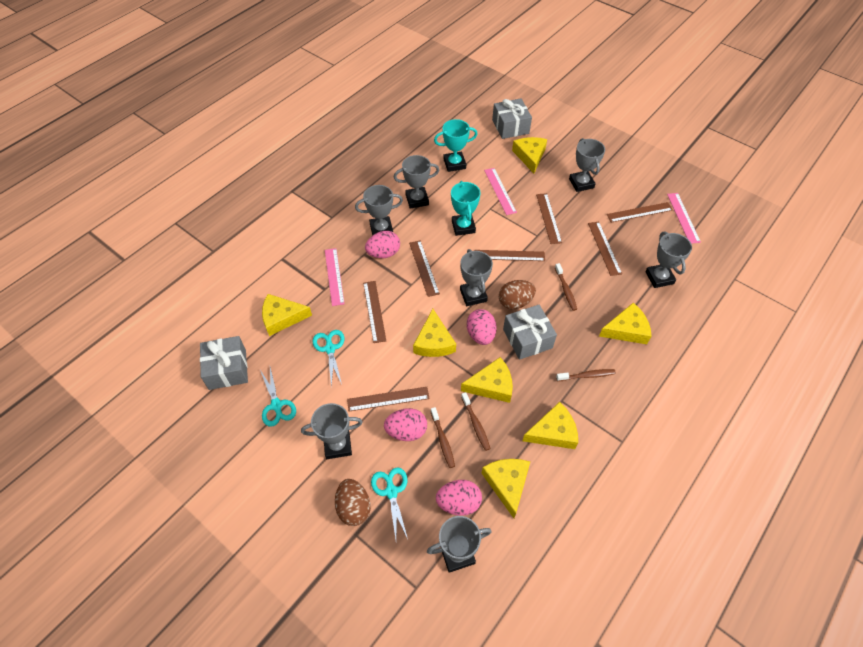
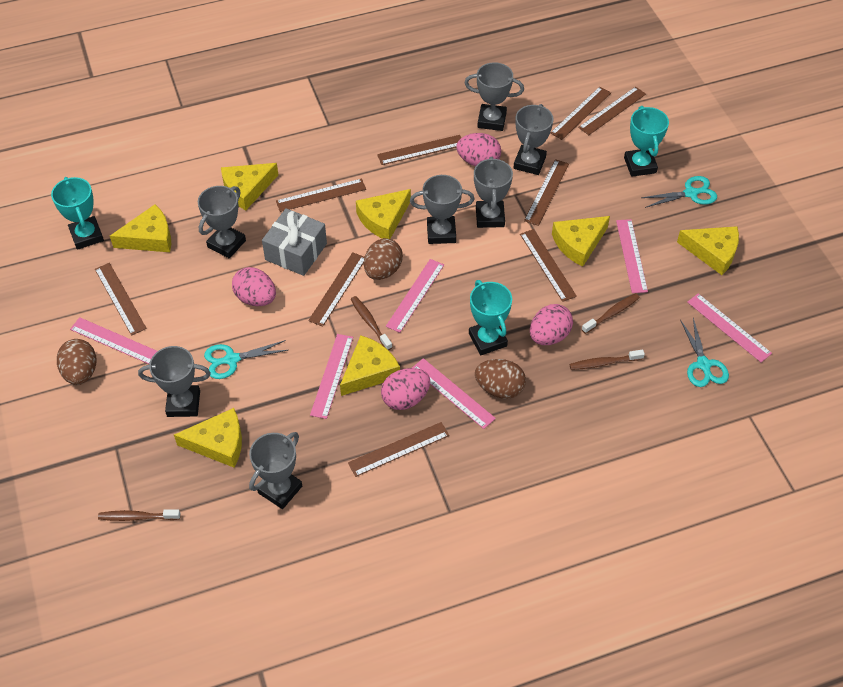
brown egg: 2 -> 3
brown ruler: 7 -> 9
grey gift: 3 -> 1
pink ruler: 3 -> 6
turquoise trophy: 2 -> 3

